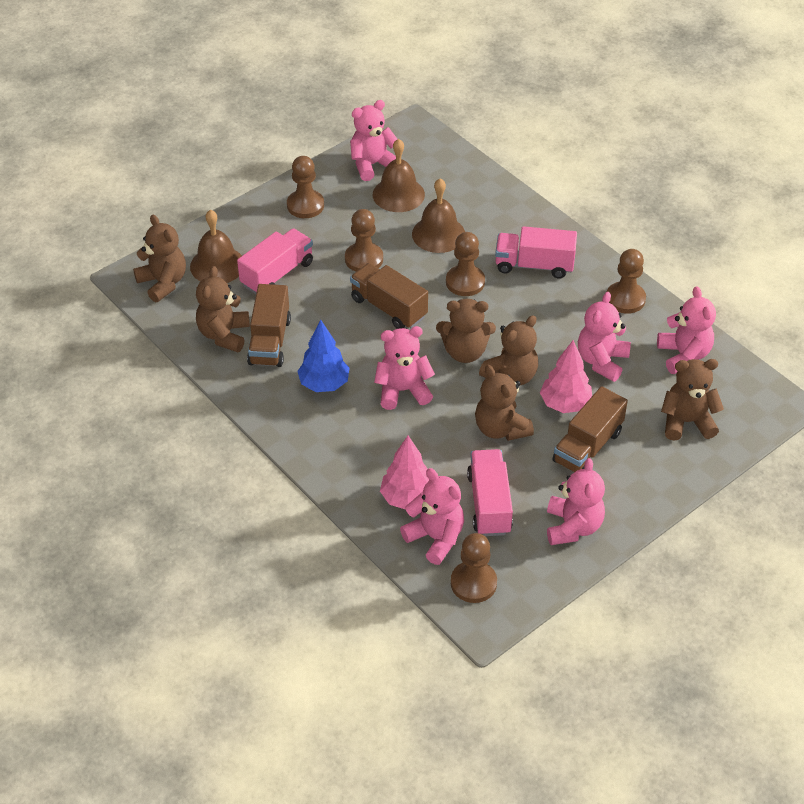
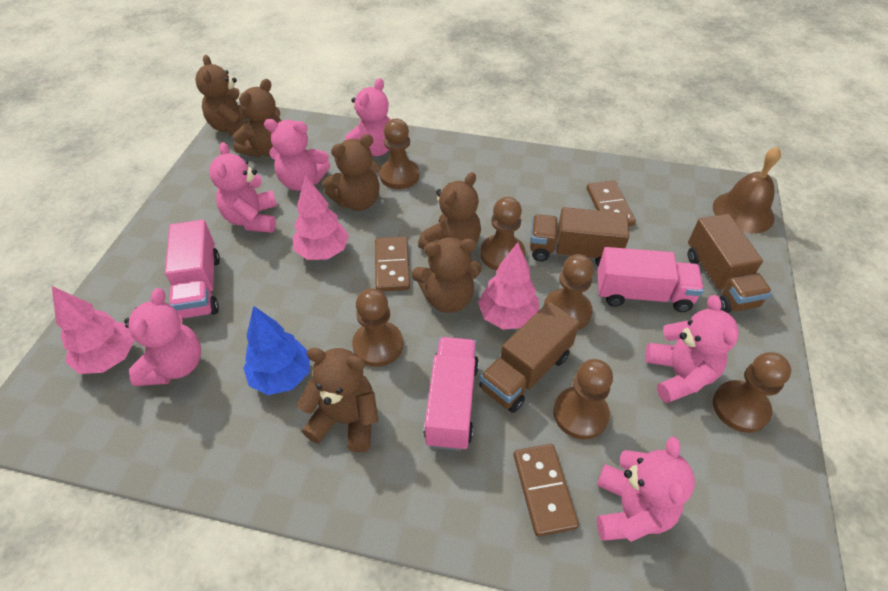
brown bell: 3 -> 1
brown domino: 0 -> 3
brown pawn: 5 -> 6
pink tree: 2 -> 3

